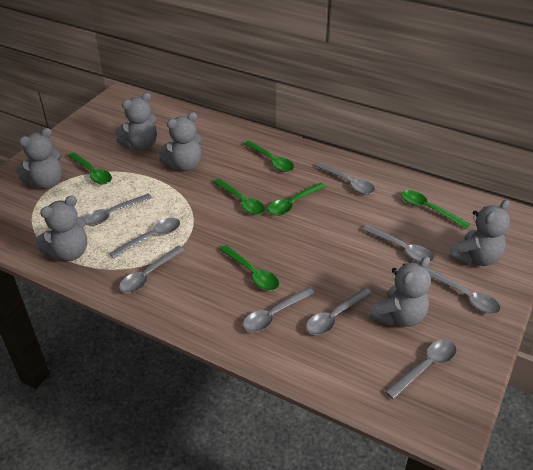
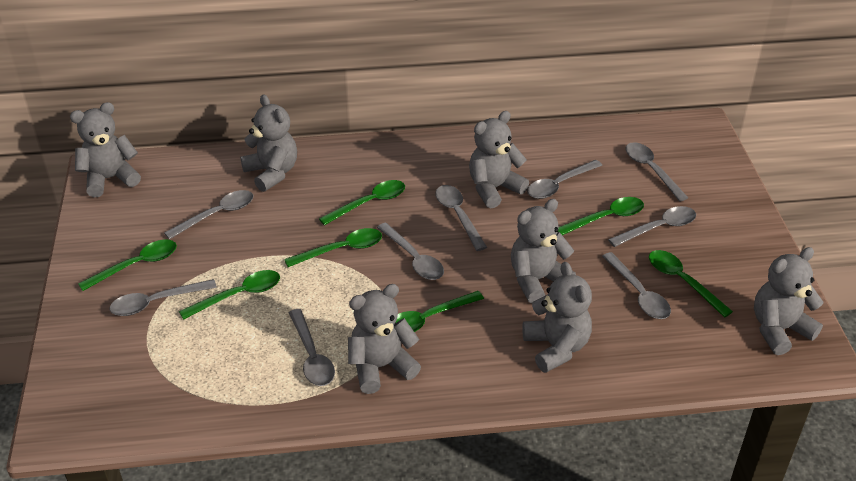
green spoon: 6 -> 7
grey teddy bear: 6 -> 7

